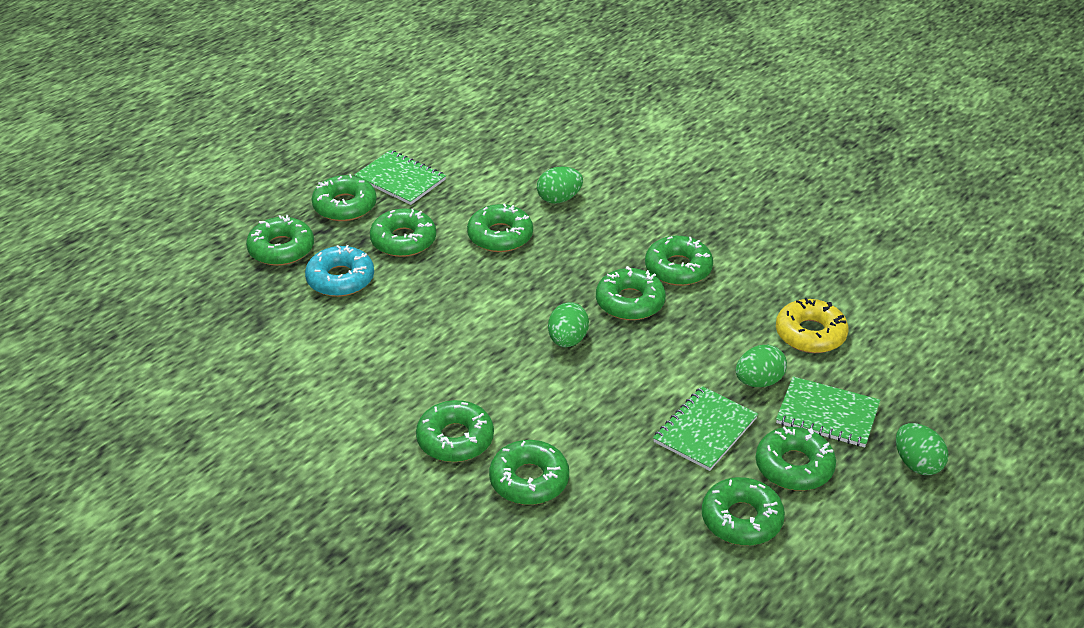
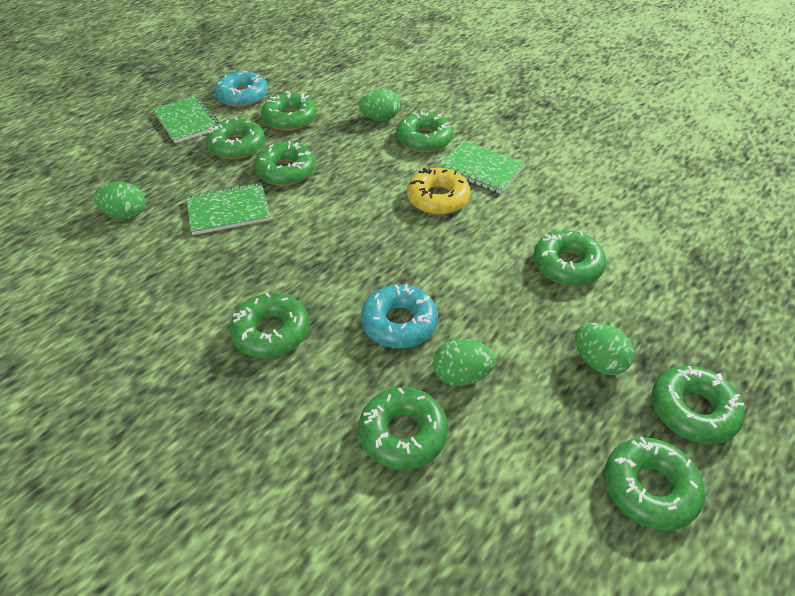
green donut: 10 -> 9
turquoise donut: 1 -> 2

